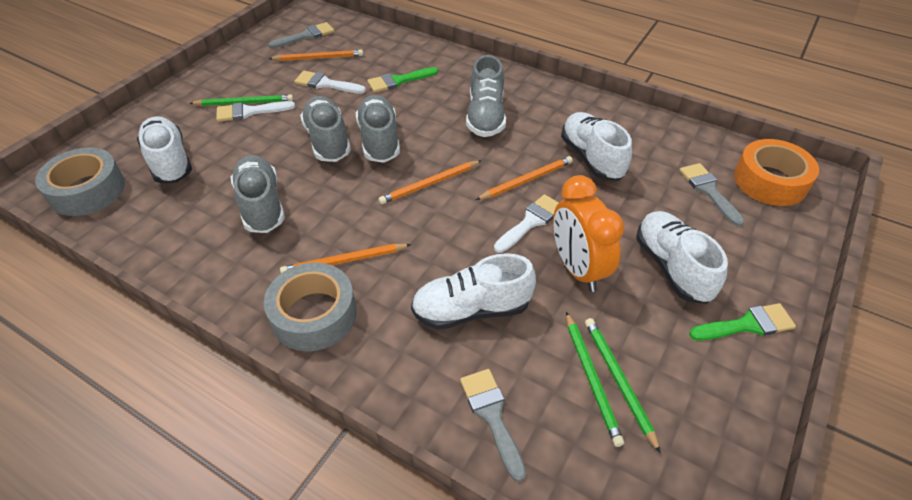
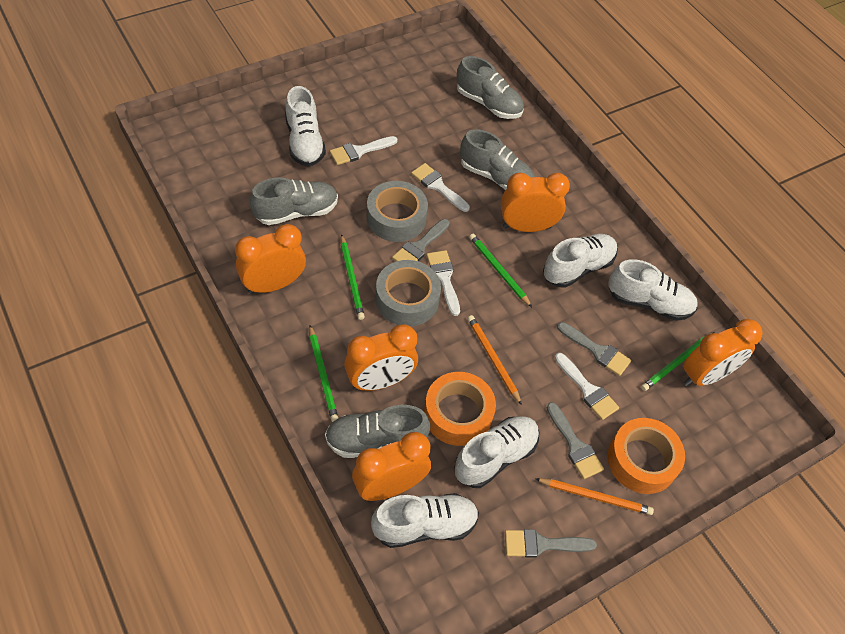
green brush: 2 -> 0
green pencil: 3 -> 4
grey brush: 3 -> 4
orange clock: 1 -> 5
orange pencil: 4 -> 2
orange tape: 1 -> 2
white brush: 3 -> 4
white shoe: 4 -> 5

